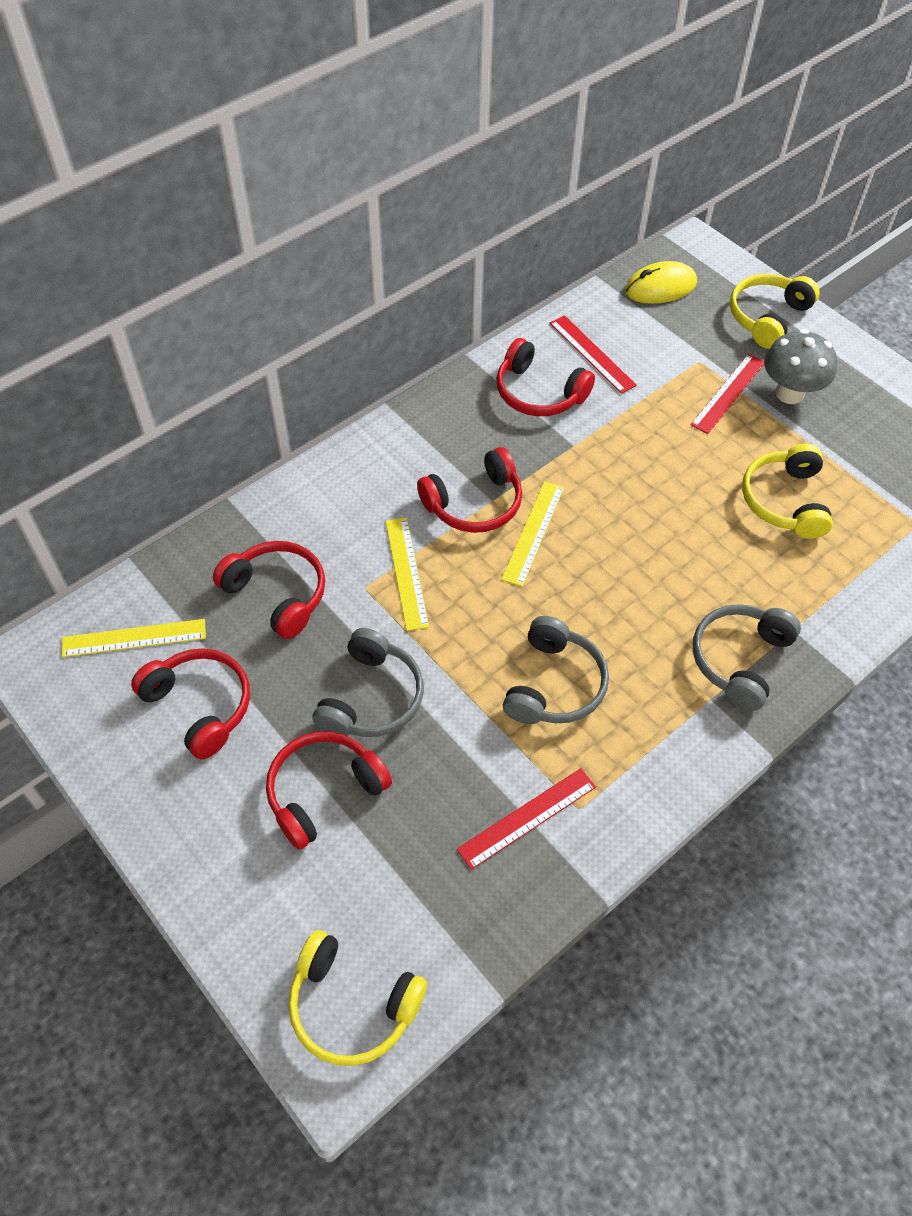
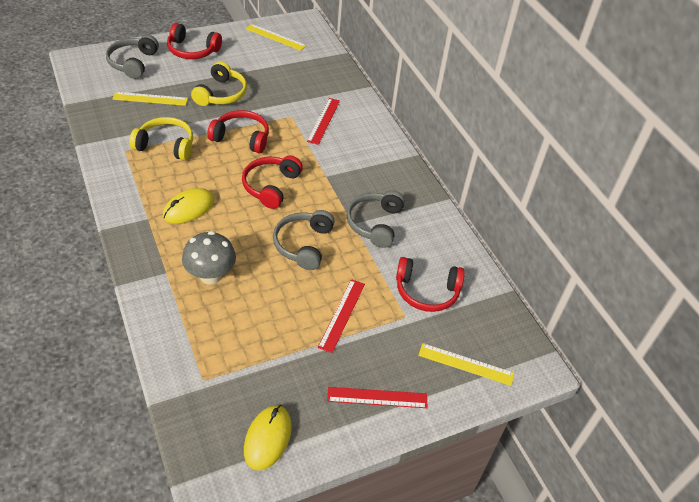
red headphones: 5 -> 4
yellow headphones: 3 -> 2
yellow mouse: 1 -> 2

